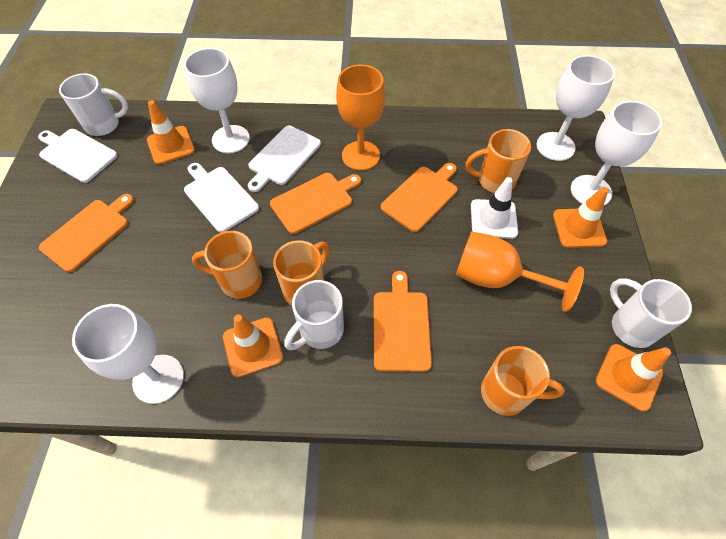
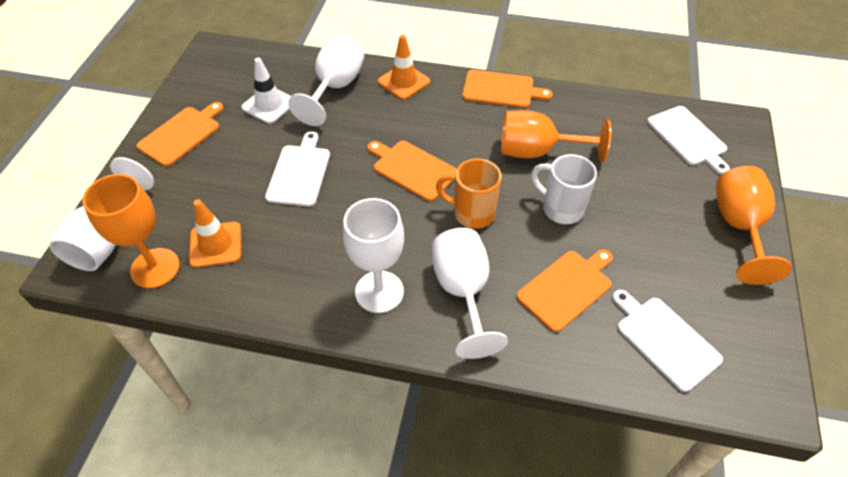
orange goblet: 2 -> 3
orange mug: 4 -> 1
orange traffic cone: 4 -> 2
white mug: 3 -> 1

